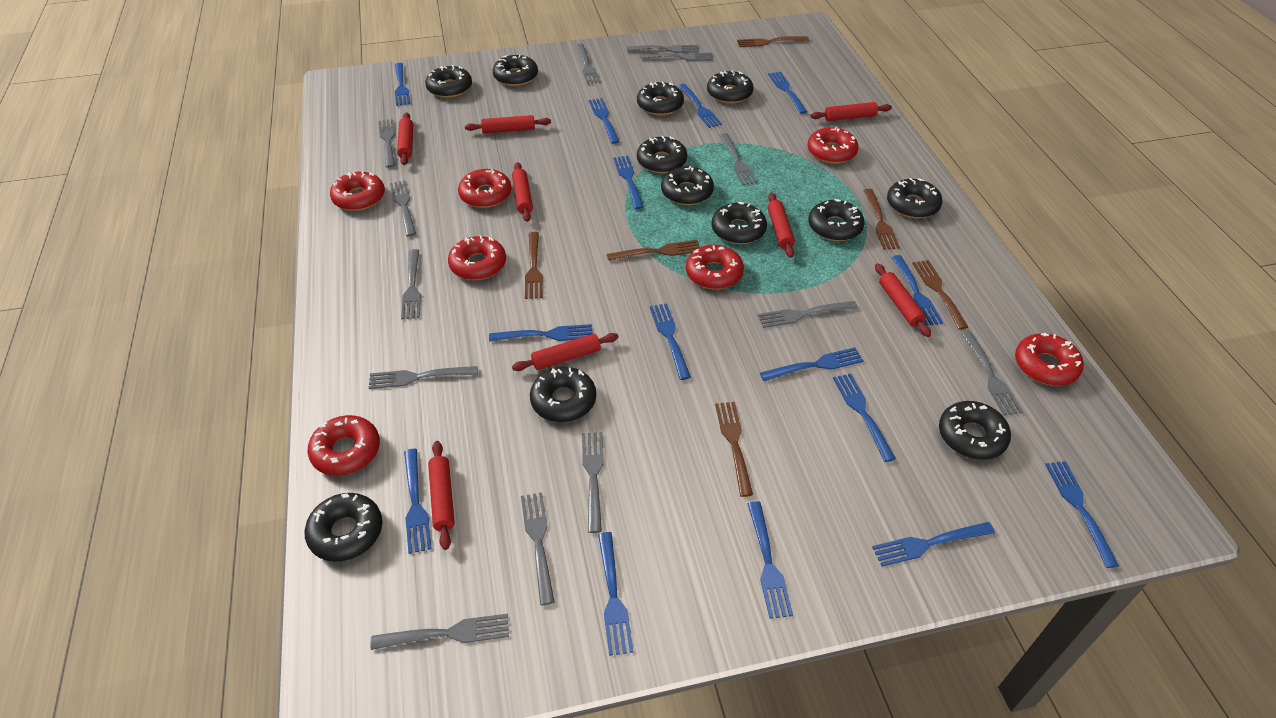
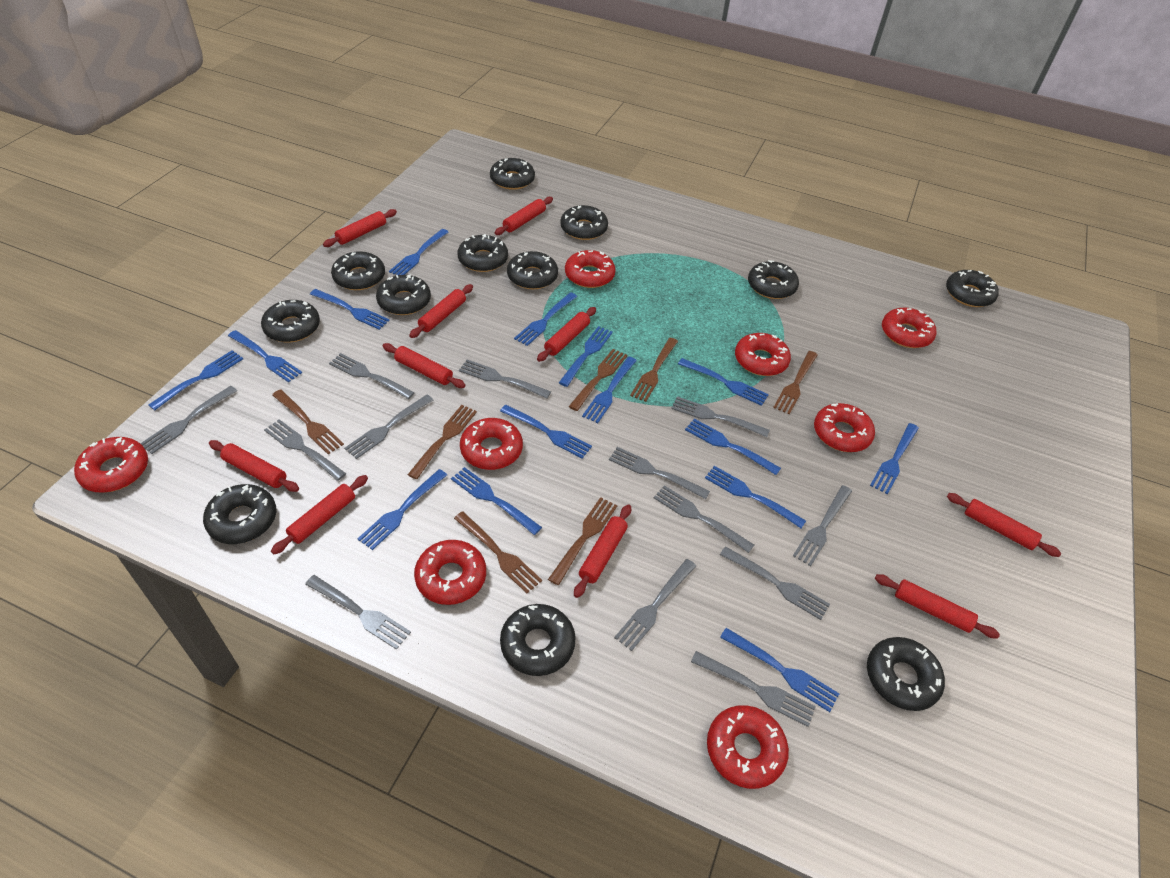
brown fork: 6 -> 7
red donut: 7 -> 8
red rolling pin: 8 -> 10

